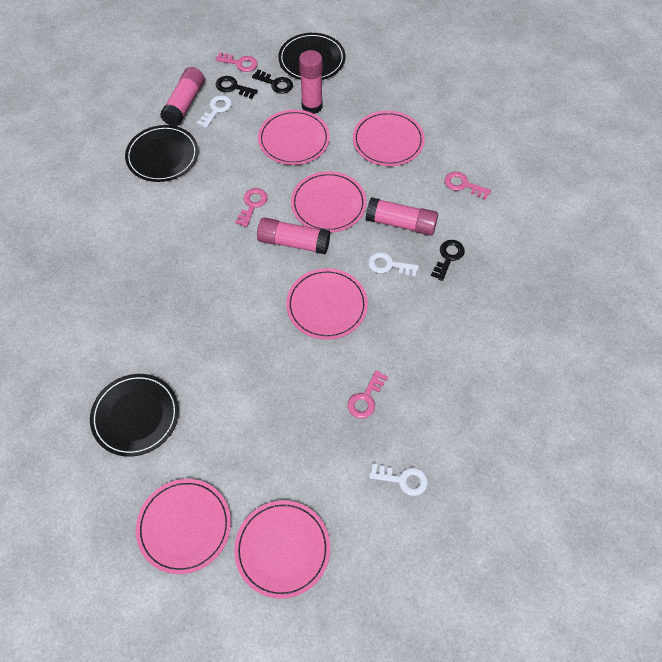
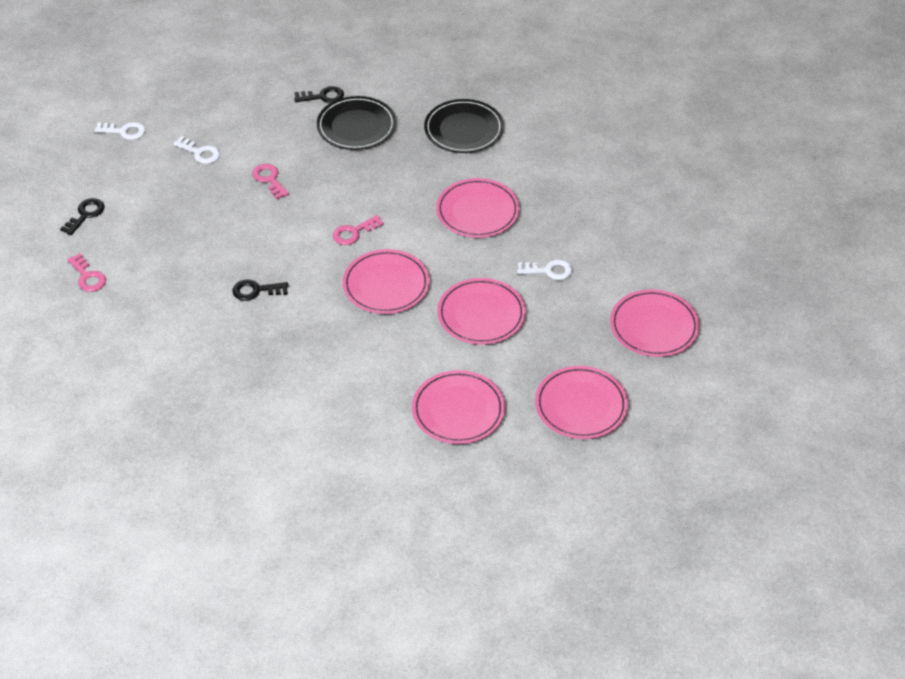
black plate: 3 -> 2
pink glue stick: 4 -> 0
pink key: 4 -> 3

